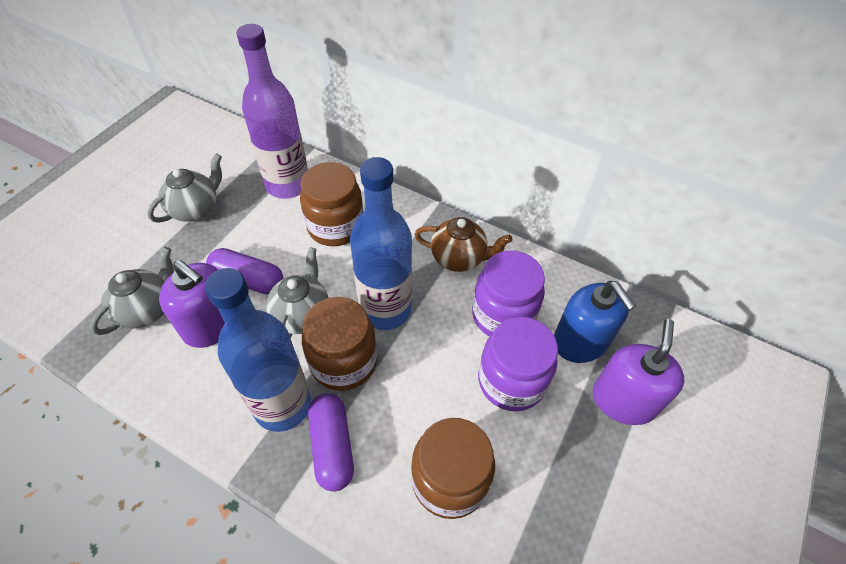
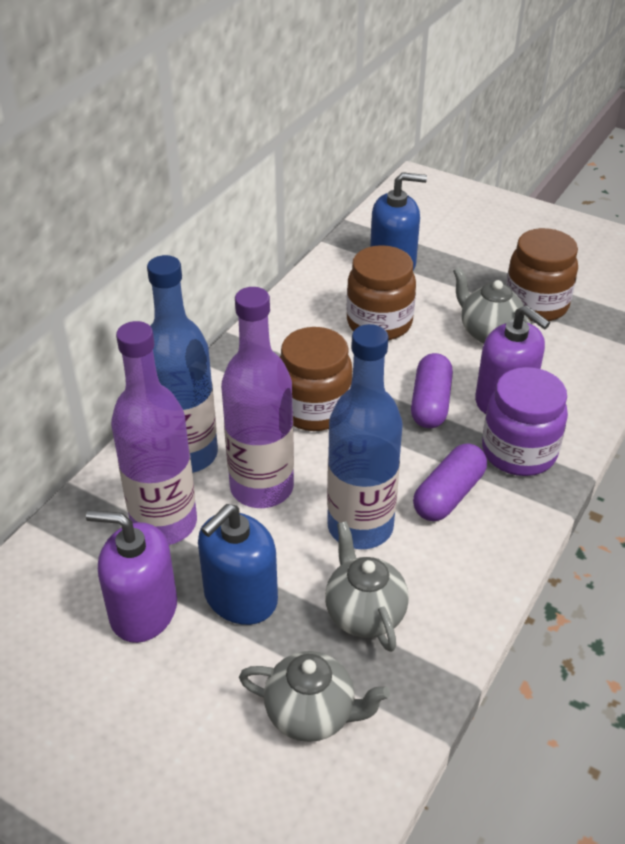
blue soap dispenser: 1 -> 2
brown teapot: 1 -> 0
purple bottle: 1 -> 2
purple jar: 2 -> 1

